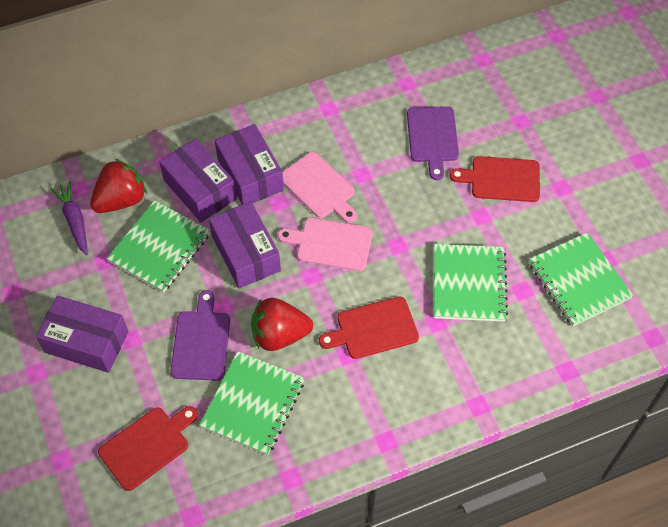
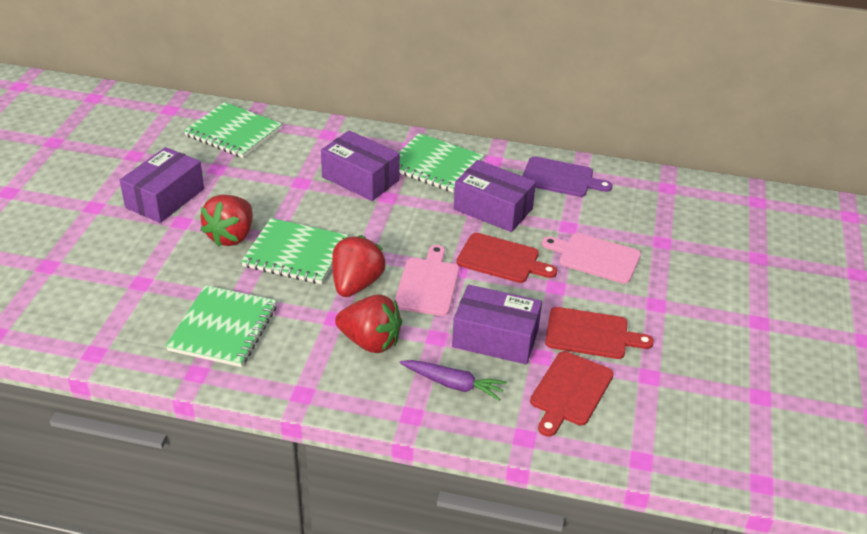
purple cutting board: 2 -> 1
red strawberry: 2 -> 3

